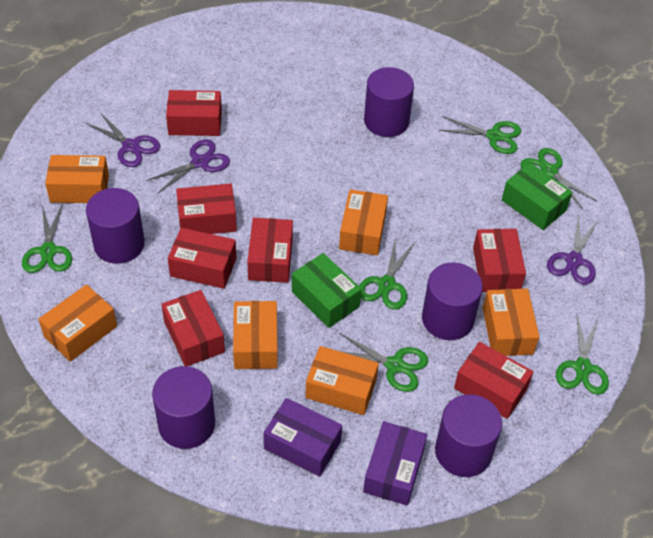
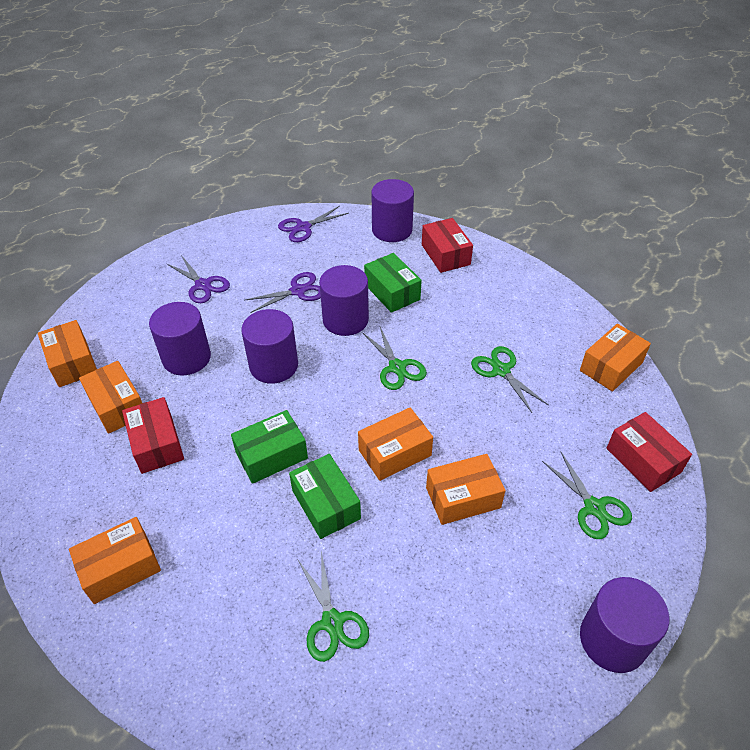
green box: 2 -> 3
green scissors: 6 -> 4
purple box: 2 -> 0
red box: 7 -> 3

